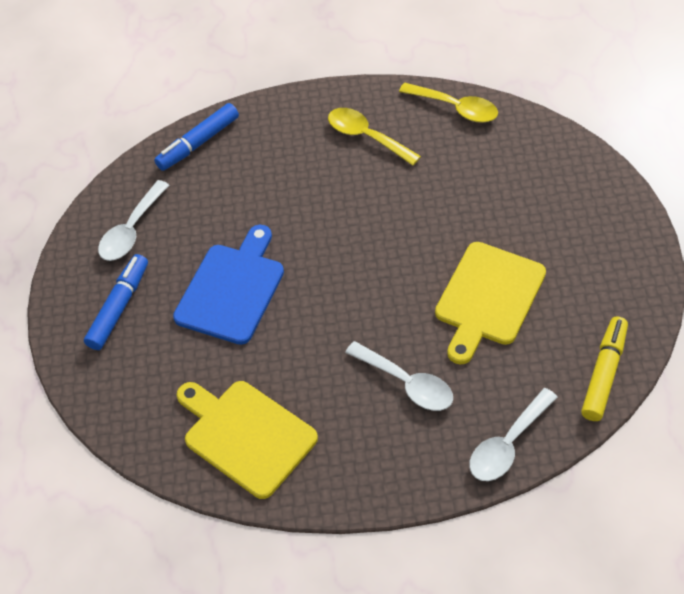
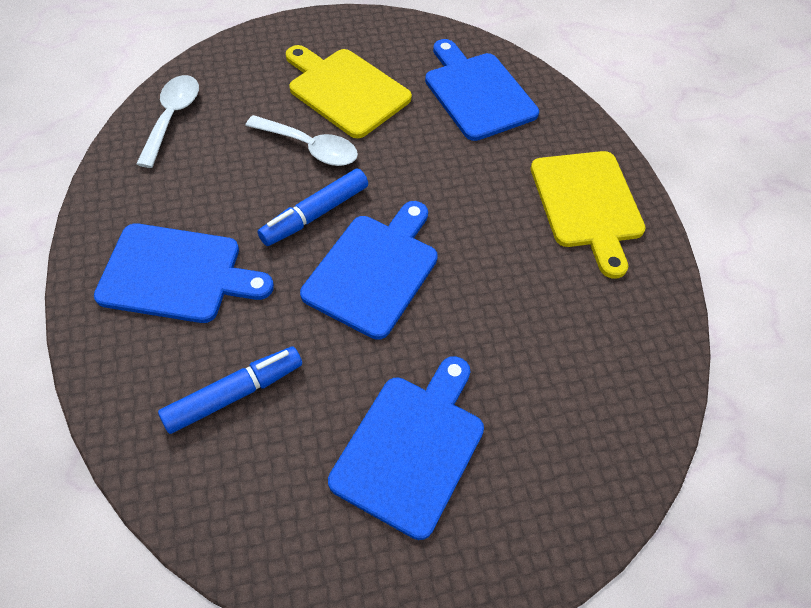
blue cutting board: 1 -> 4
white spoon: 3 -> 2
yellow marker: 1 -> 0
yellow spoon: 2 -> 0

